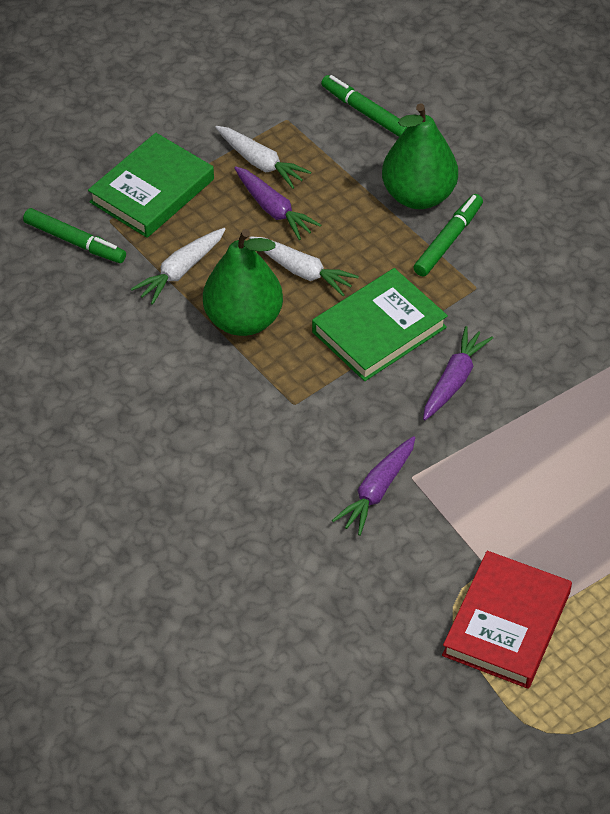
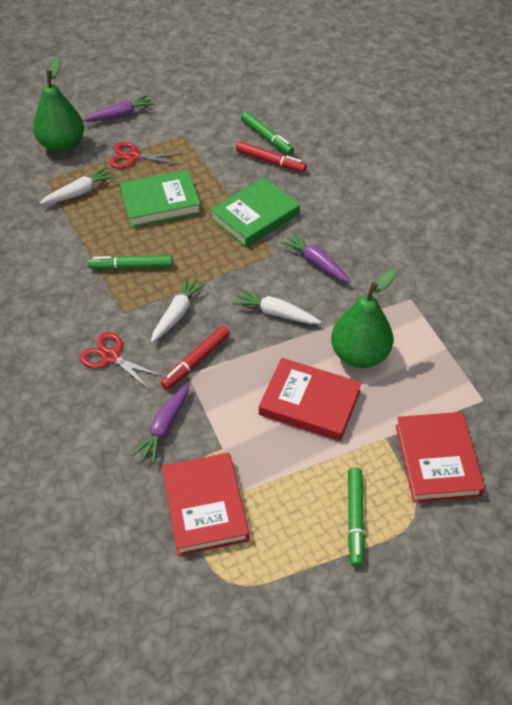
red book: 1 -> 3
red marker: 0 -> 2
red scissors: 0 -> 2

